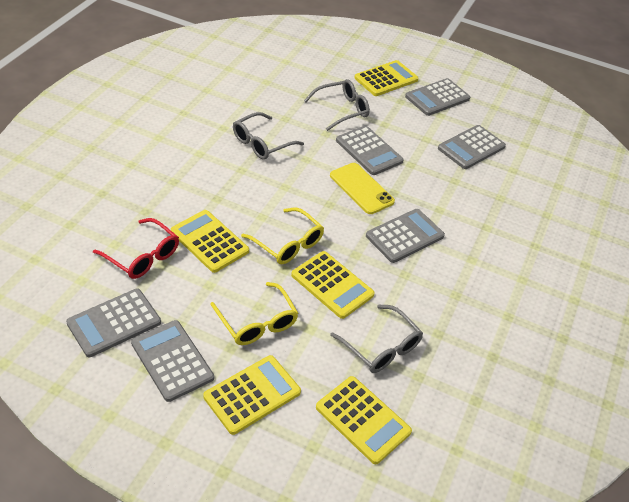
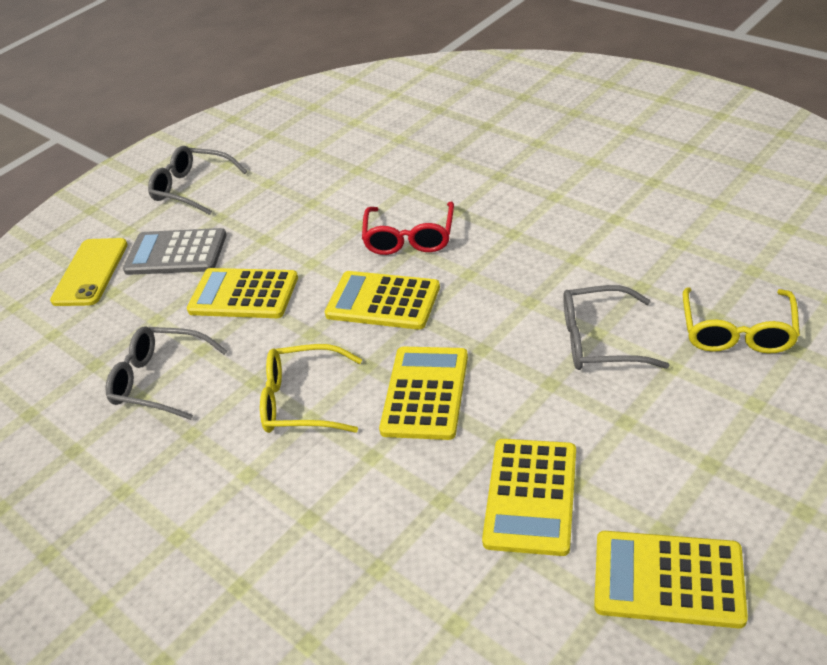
grey calculator: 6 -> 1

